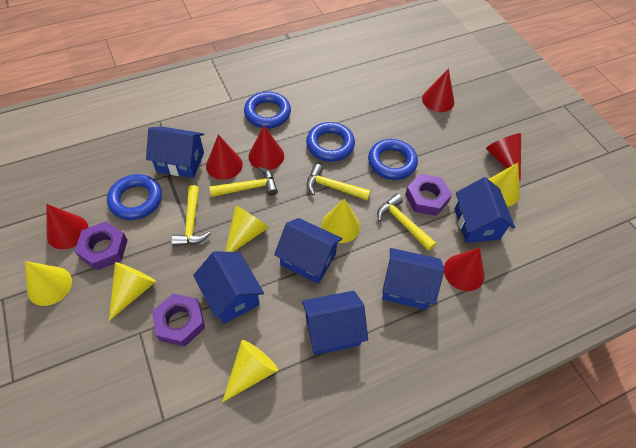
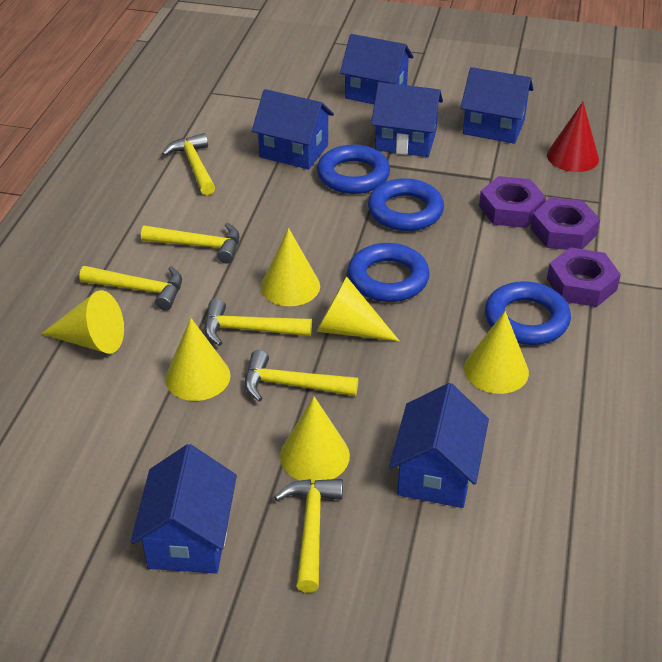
red cone: 6 -> 1
yellow hammer: 4 -> 6

